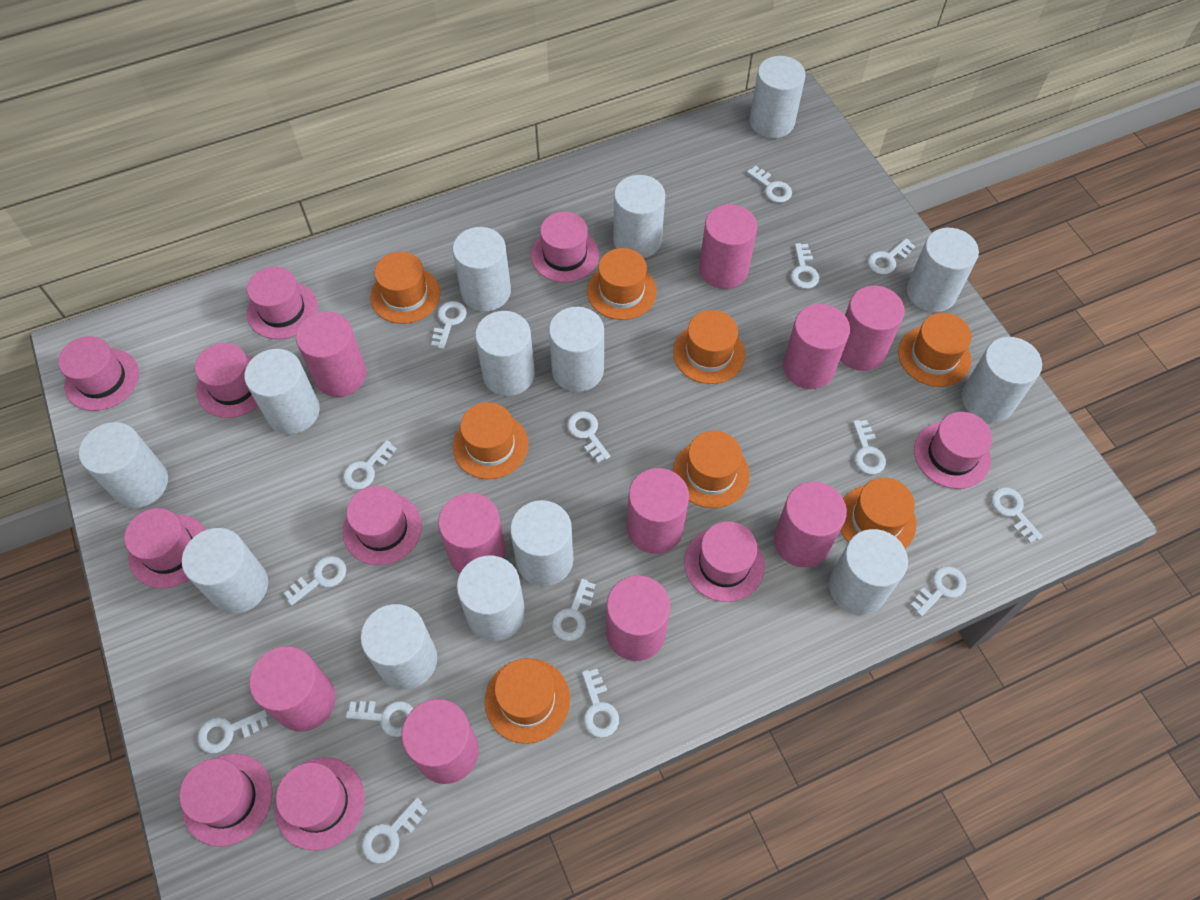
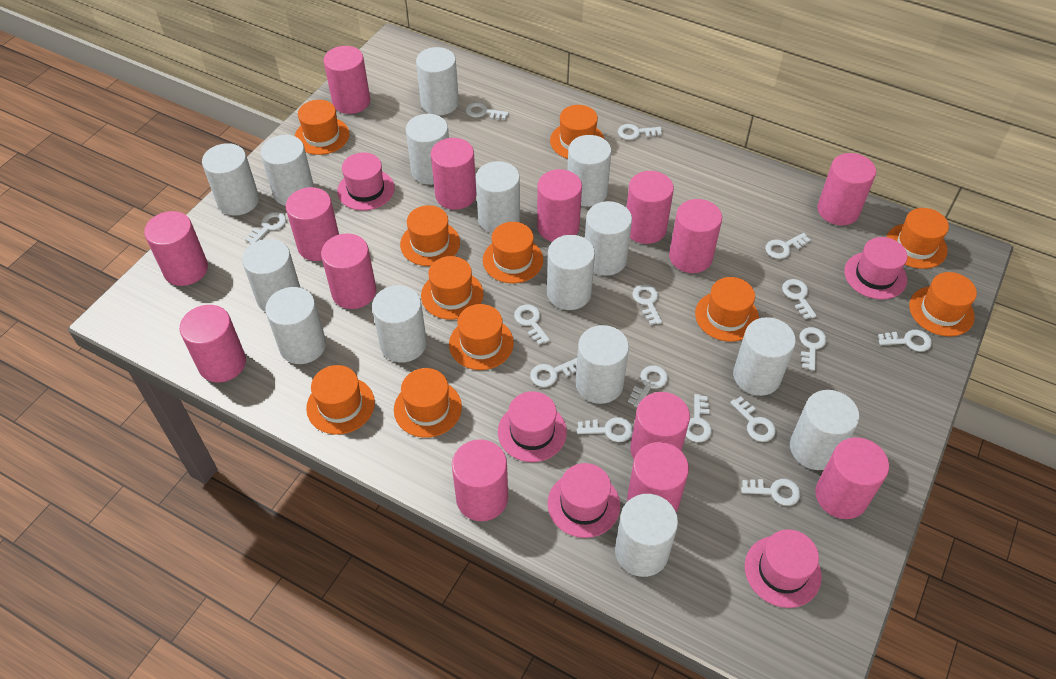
orange hat: 8 -> 11
pink cylinder: 10 -> 14
pink hat: 10 -> 5
white cylinder: 14 -> 15

